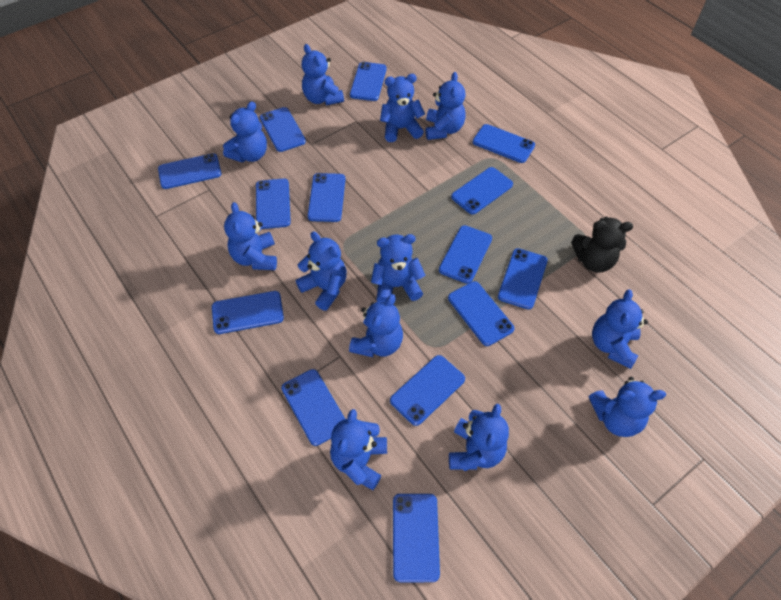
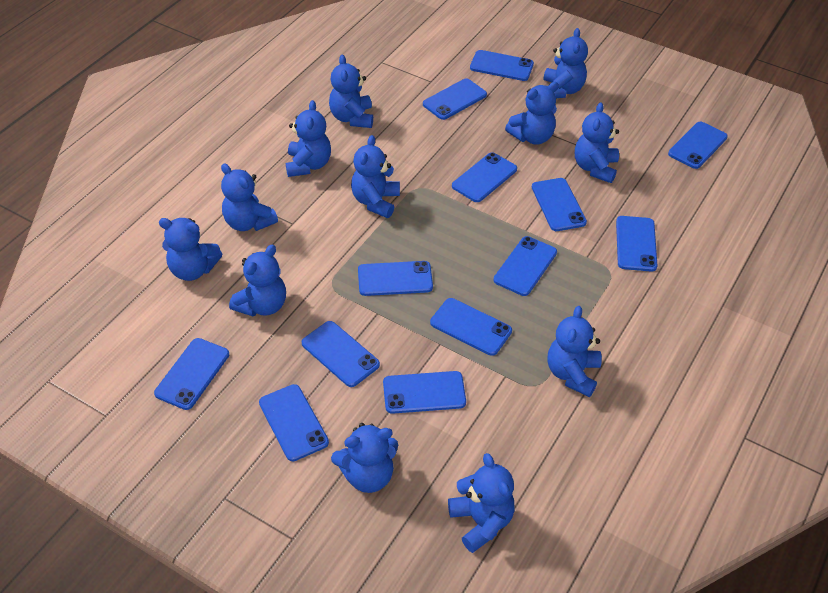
black teddy bear: 1 -> 0
blue phone: 14 -> 13

